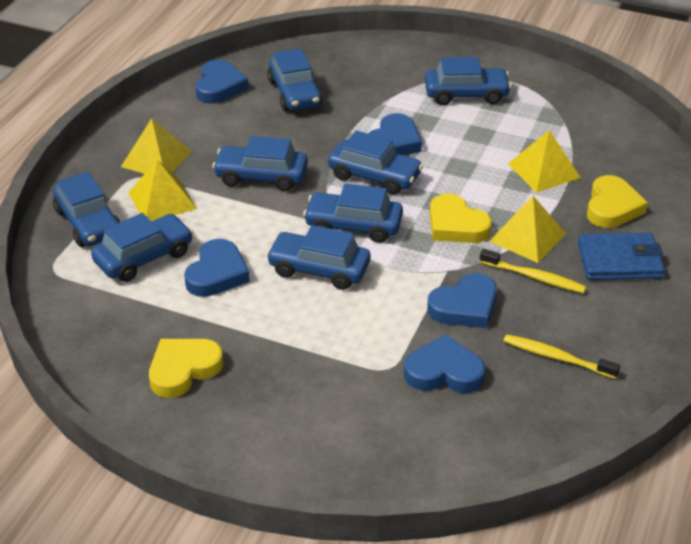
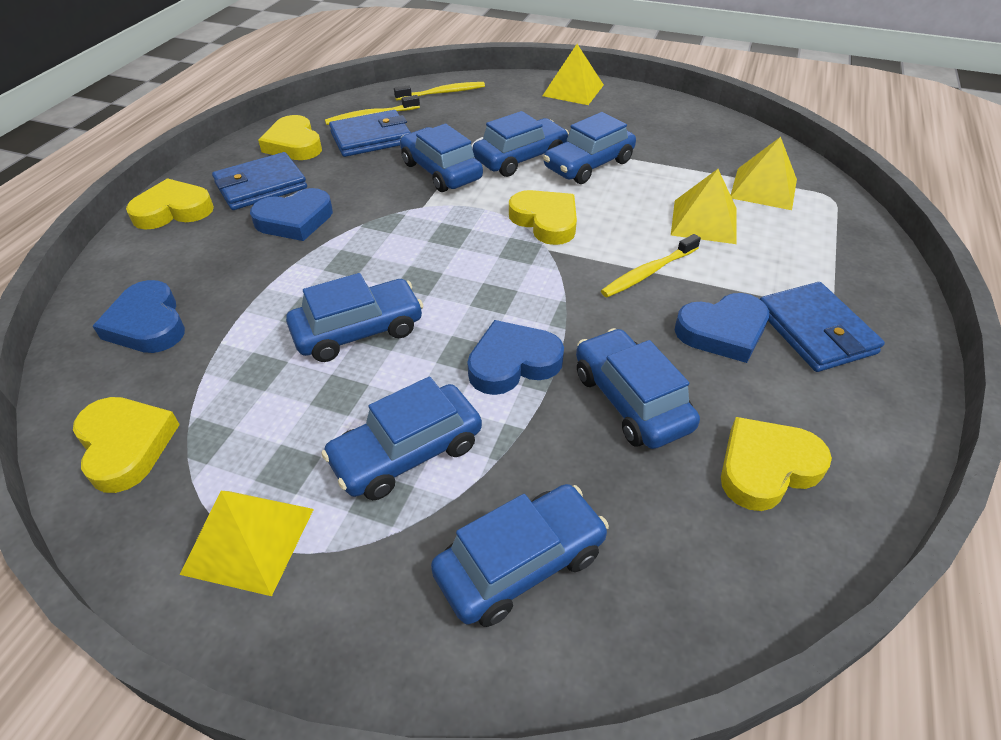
blue car: 8 -> 7
blue heart: 5 -> 4
blue wallet: 1 -> 3
yellow heart: 3 -> 5
yellow toothbrush: 2 -> 3

